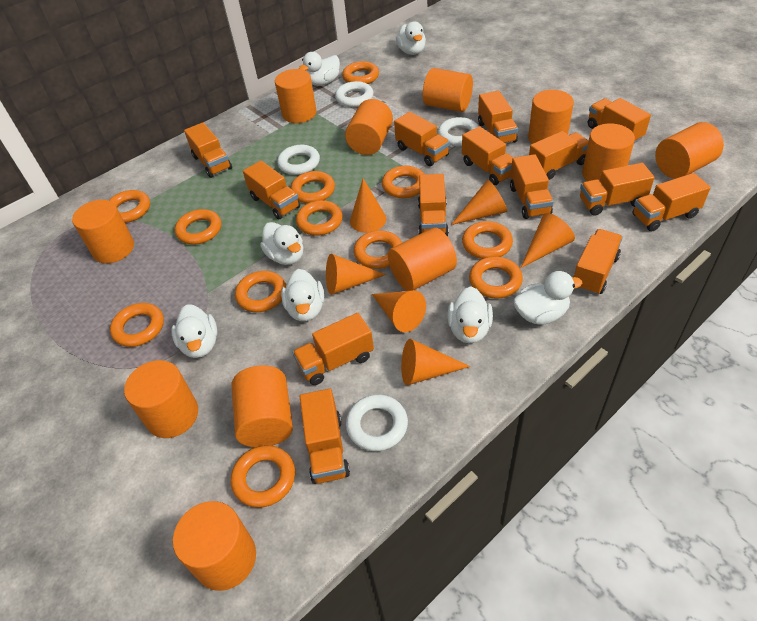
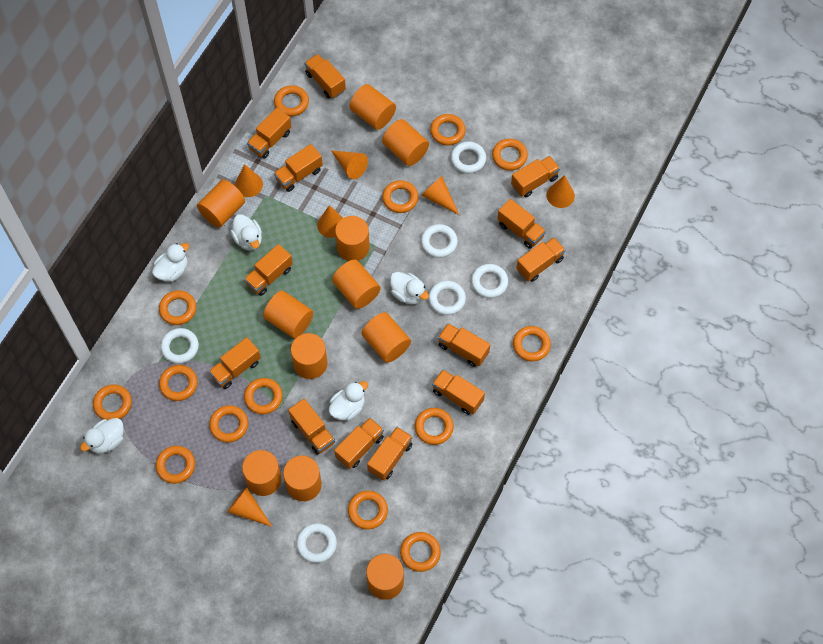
orange ring: 12 -> 14
orange truck: 14 -> 13
white duck: 7 -> 5
white ring: 4 -> 6

